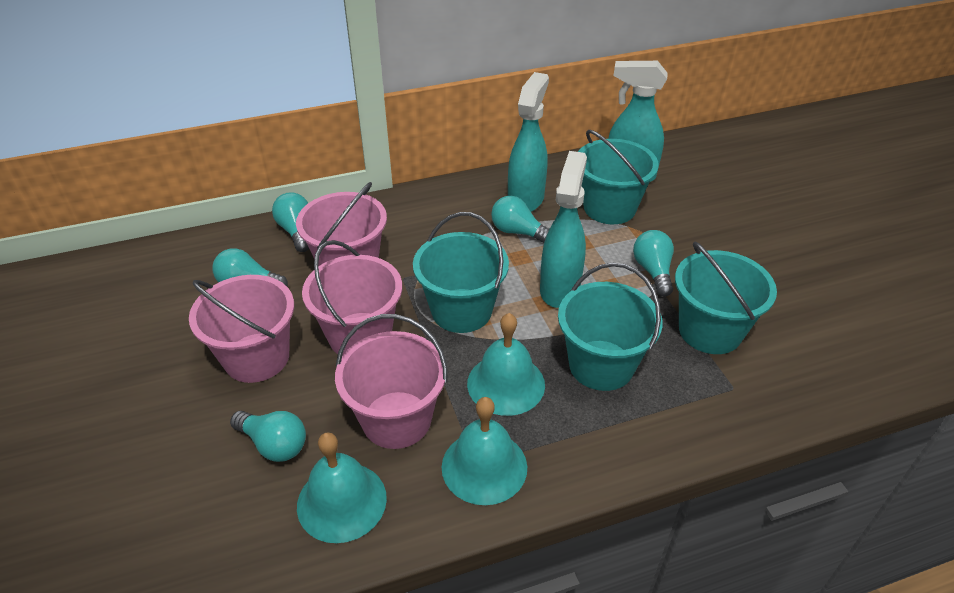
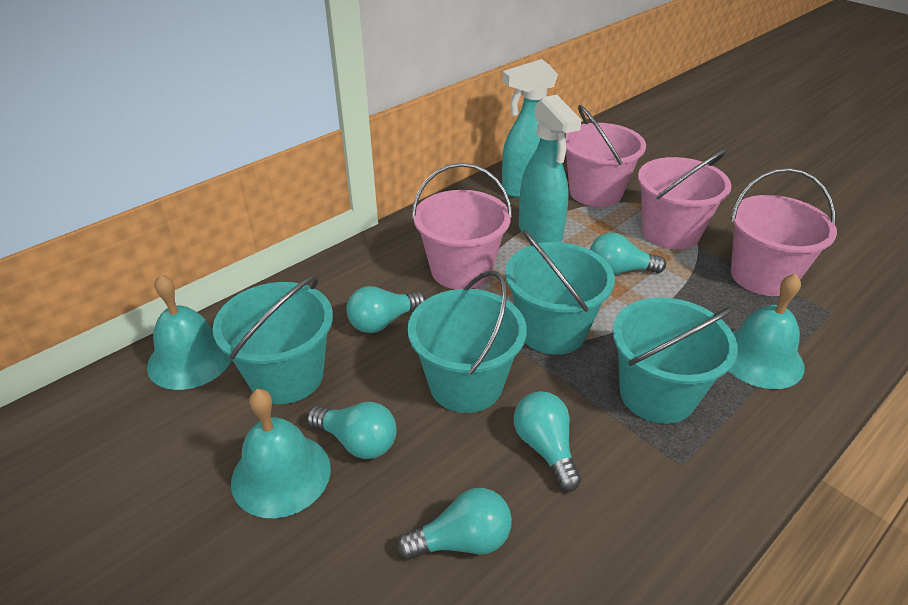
turquoise spray bottle: 3 -> 2

